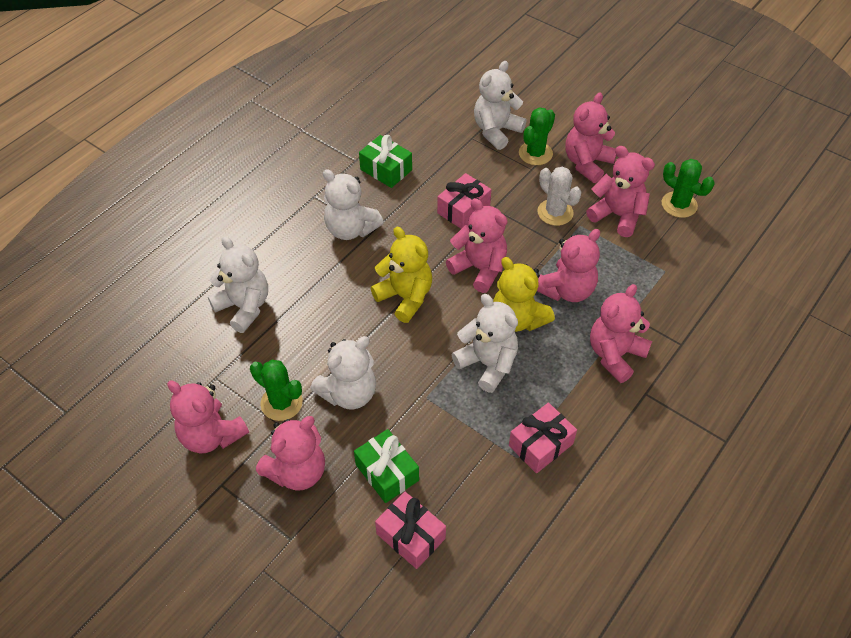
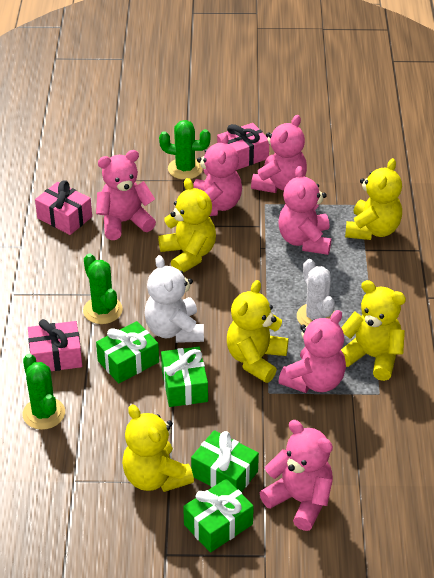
green gift: 2 -> 4
pink teddy bear: 7 -> 6
white teddy bear: 5 -> 1
yellow teddy bear: 2 -> 5

